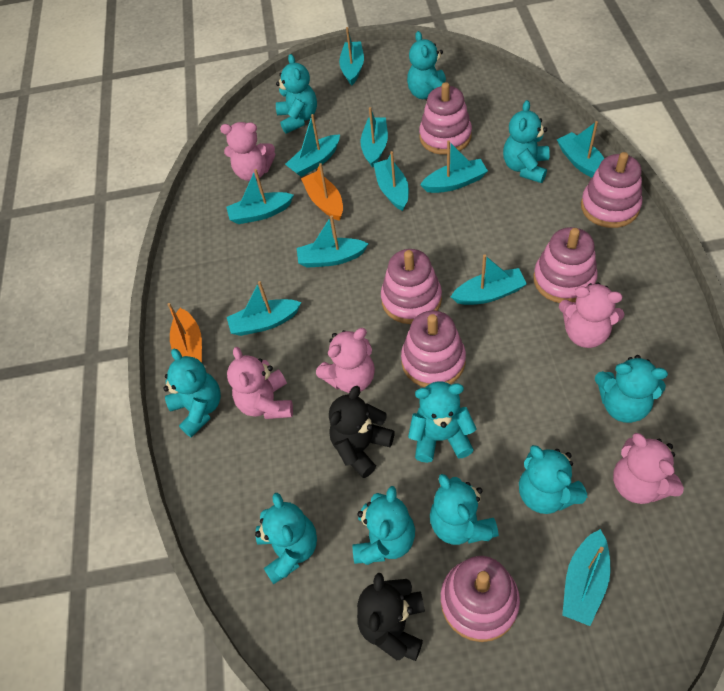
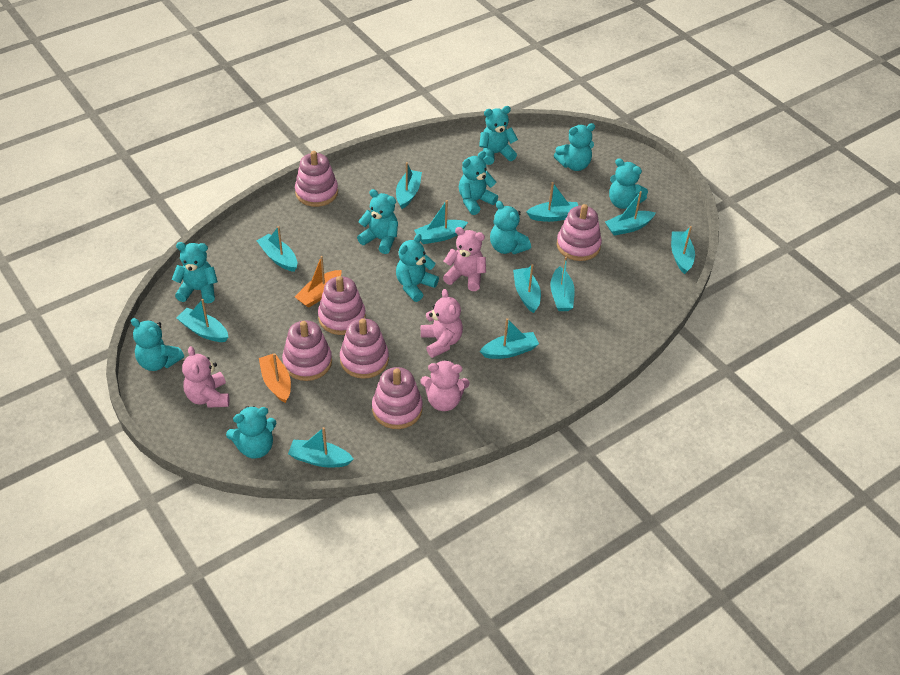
black teddy bear: 2 -> 0
pink teddy bear: 5 -> 4

